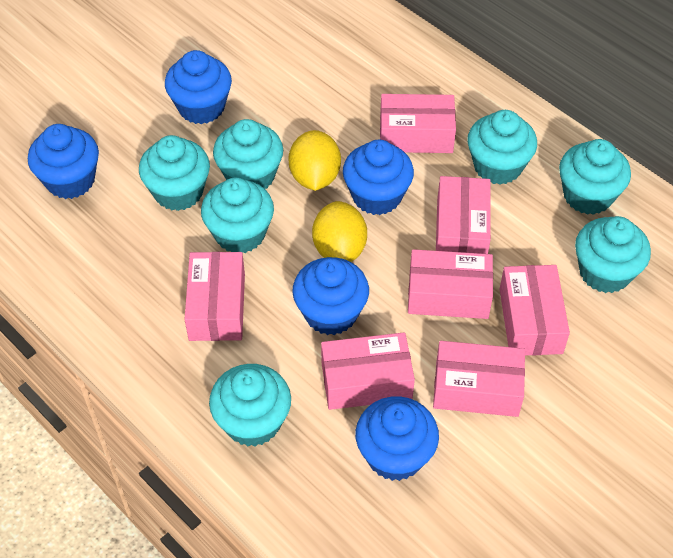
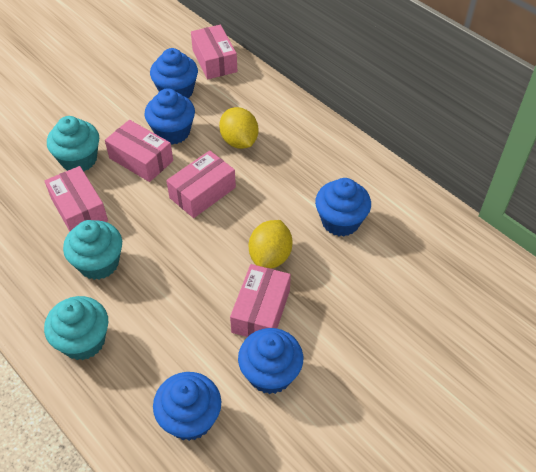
pink box: 7 -> 5
turquoise cupcake: 7 -> 3

